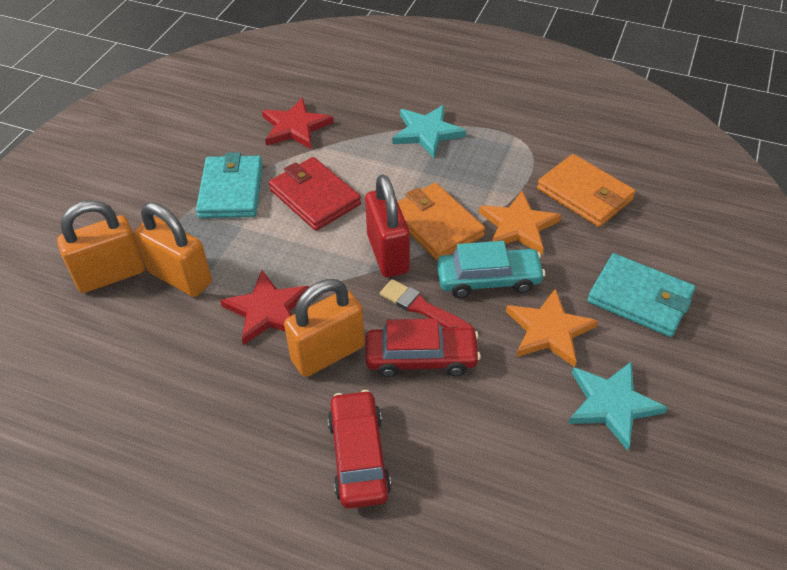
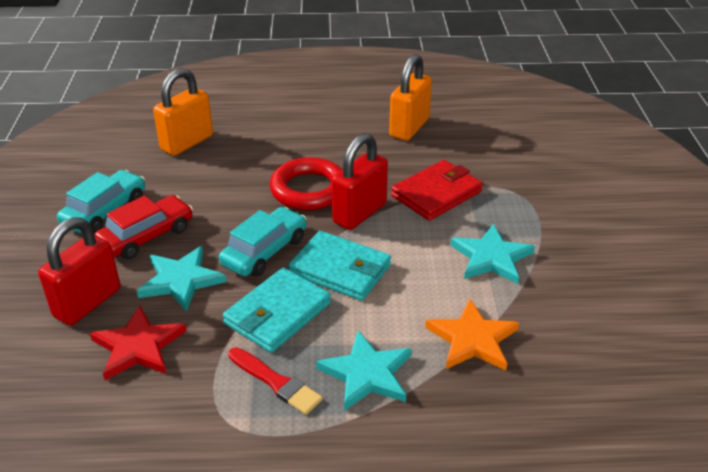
orange padlock: 3 -> 2
orange star: 2 -> 1
orange wallet: 2 -> 0
red car: 2 -> 1
red padlock: 1 -> 2
red ring: 0 -> 1
red star: 2 -> 1
turquoise car: 1 -> 2
turquoise star: 2 -> 3

